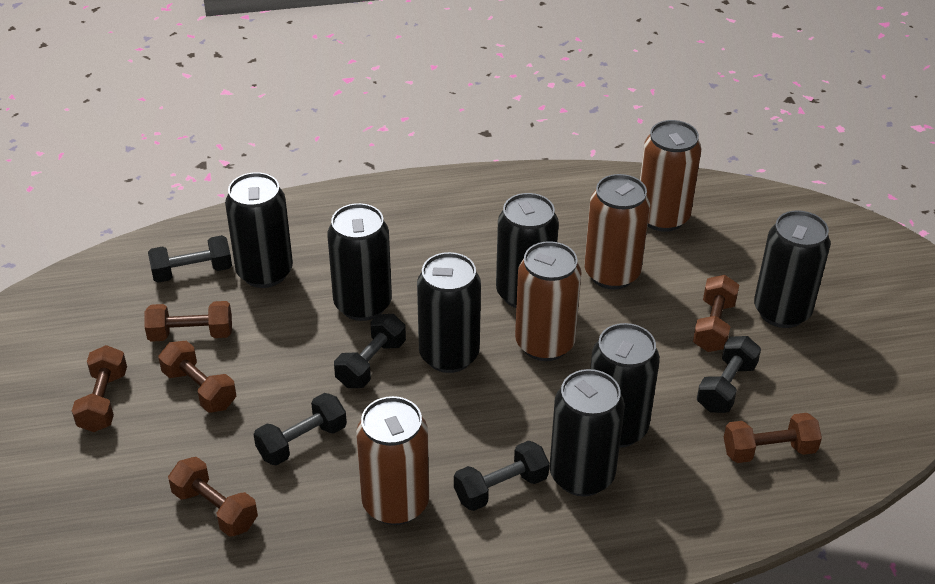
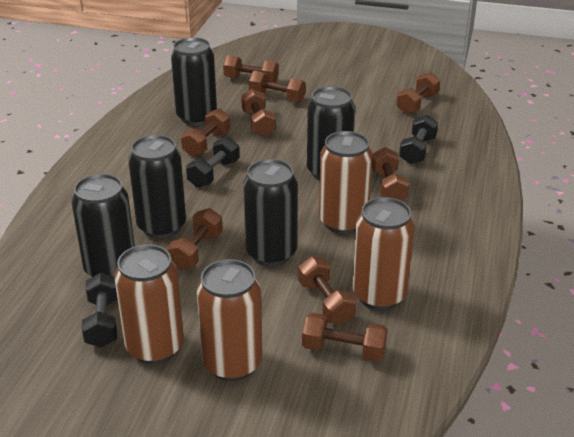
black can: 7 -> 5
black dumbbell: 5 -> 3
brown dumbbell: 6 -> 9

